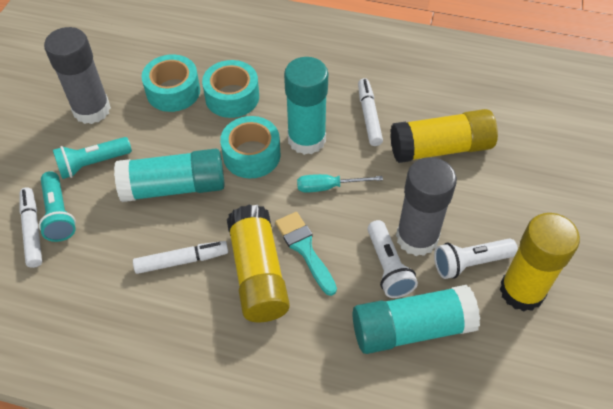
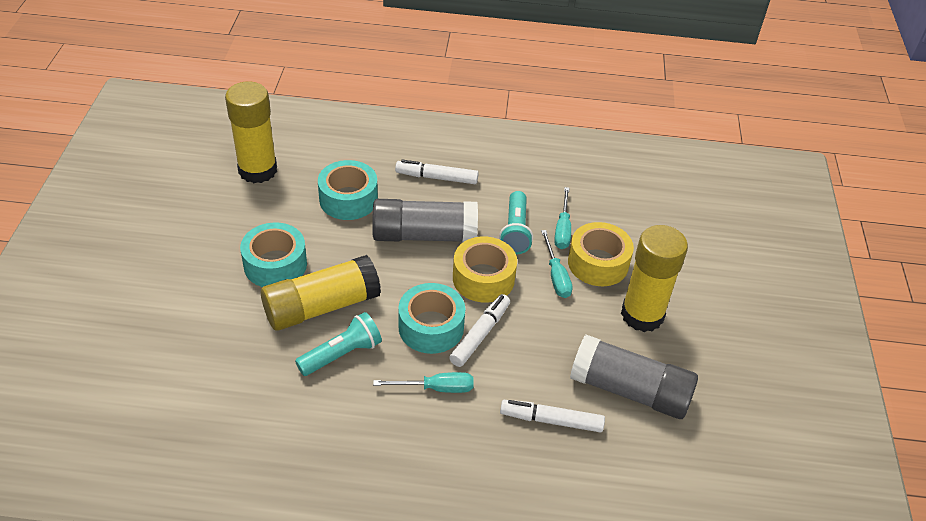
turquoise brush: 1 -> 0
turquoise glue stick: 3 -> 0
turquoise screwdriver: 1 -> 3
white flashlight: 2 -> 0
yellow tape: 0 -> 2

